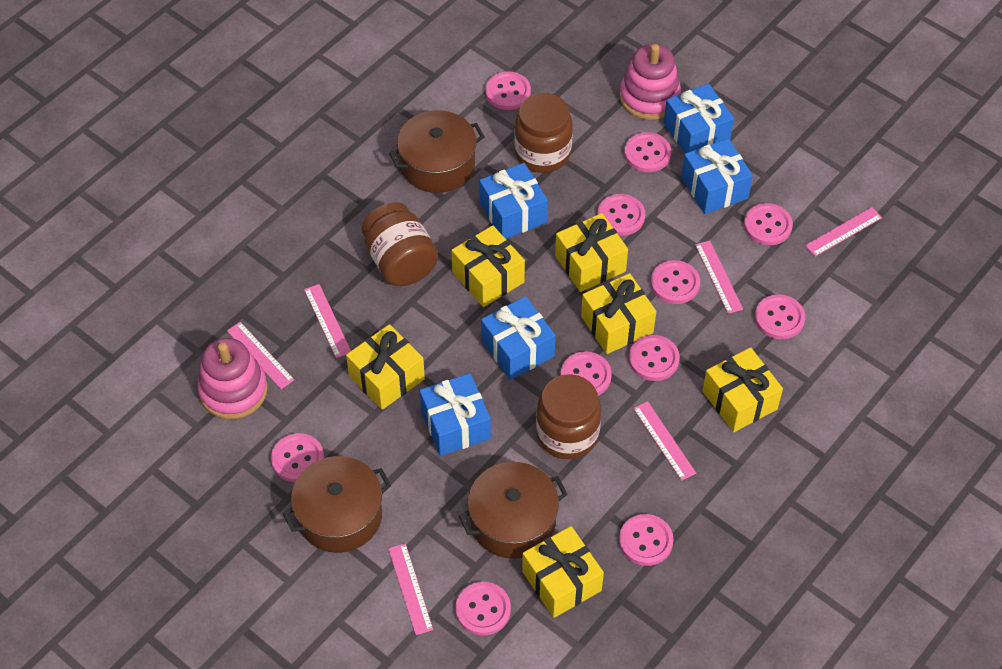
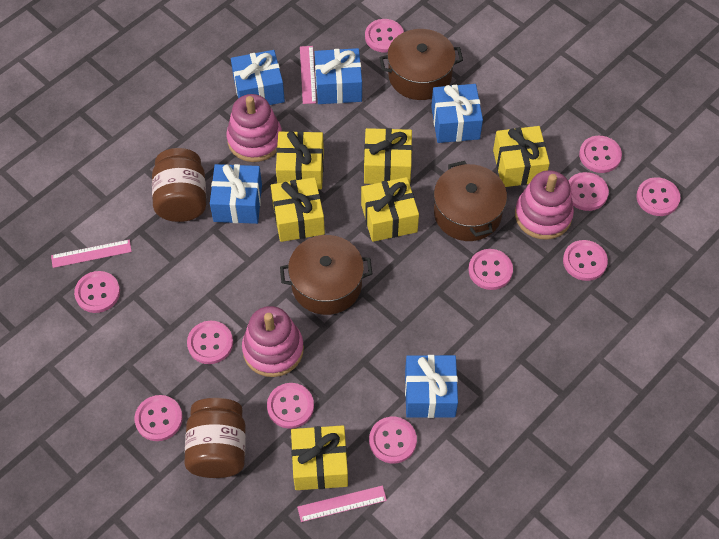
brown jar: 3 -> 2
pink ruler: 6 -> 3
pink stacking toy: 2 -> 3

